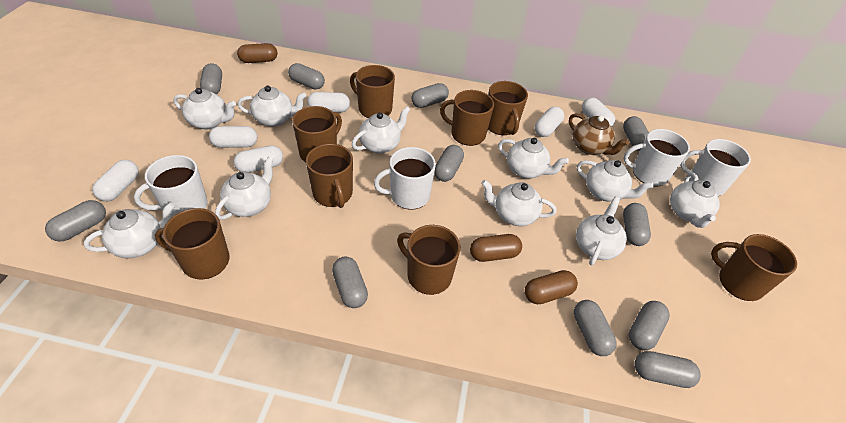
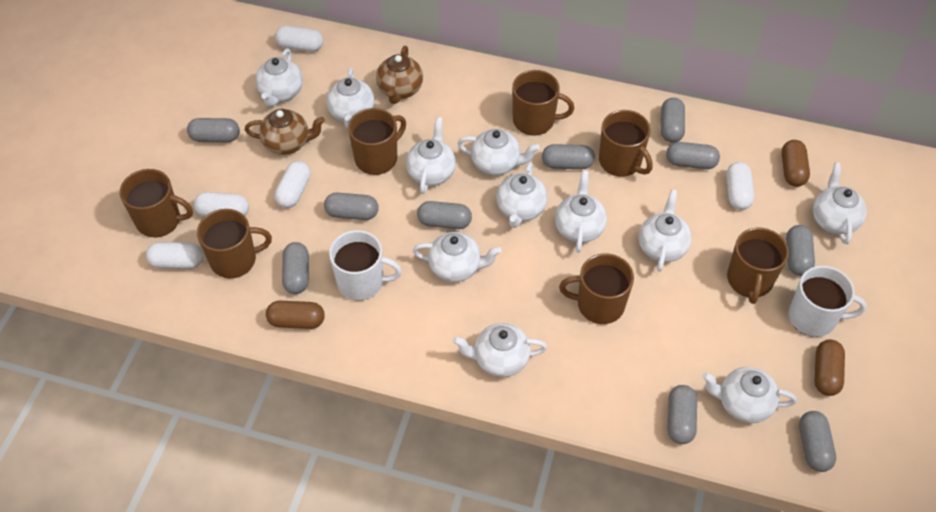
brown mug: 8 -> 7
brown teapot: 1 -> 2
grey capsule: 11 -> 10
white capsule: 6 -> 5
white mug: 4 -> 2
white teapot: 10 -> 11

